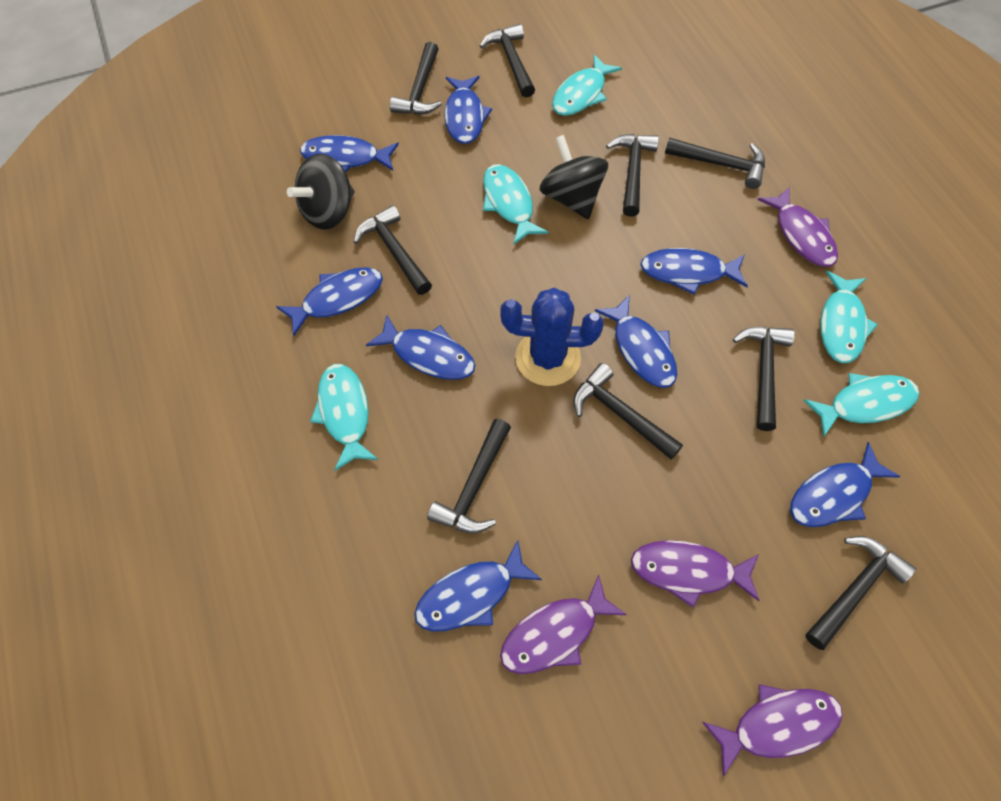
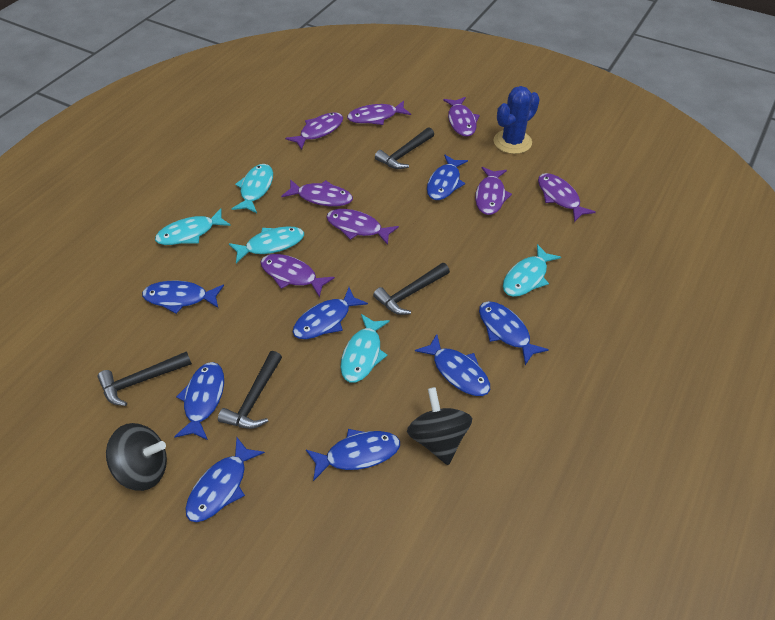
black hammer: 9 -> 4
purple fish: 4 -> 8

